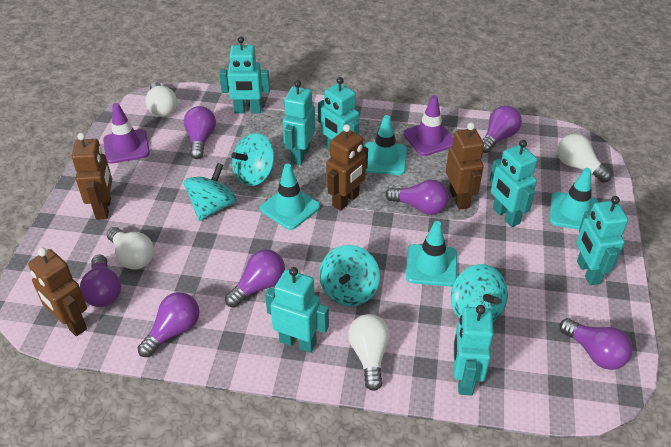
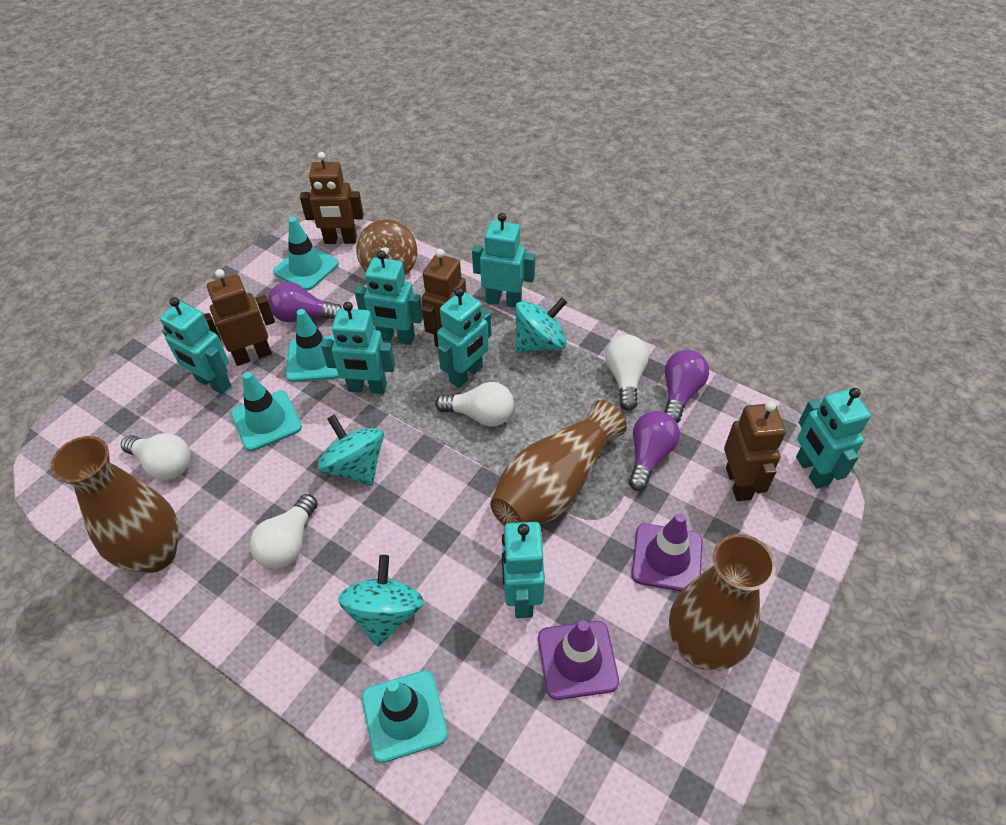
brown spinning top: 0 -> 1
brown vase: 0 -> 3
purple light bulb: 7 -> 3
turquoise spinning top: 4 -> 3

